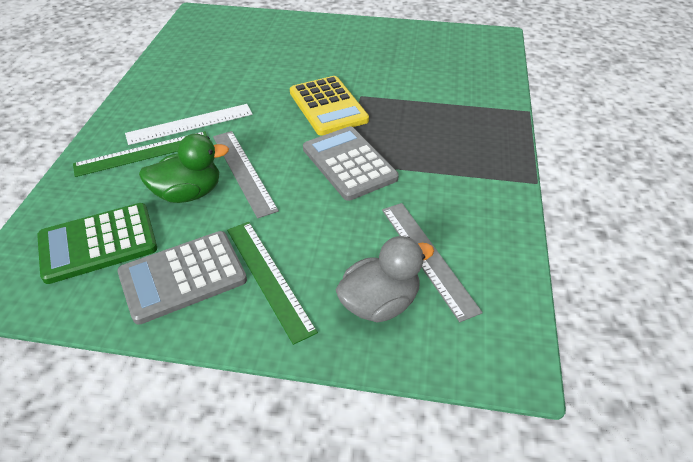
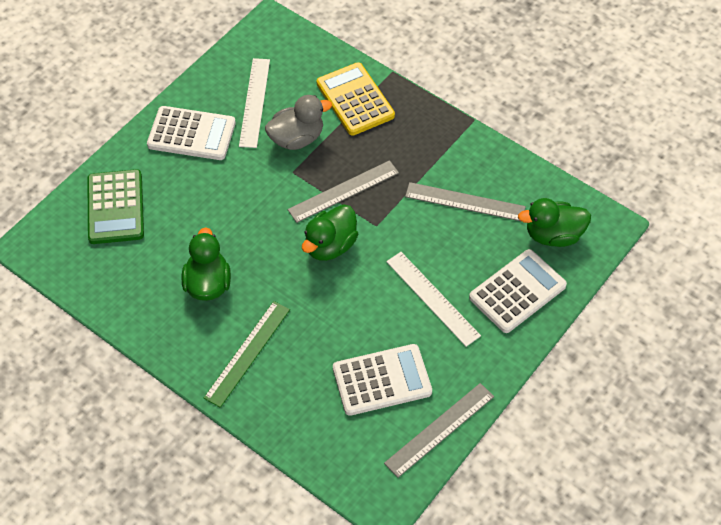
green duck: 1 -> 3
green ruler: 2 -> 1
grey calculator: 2 -> 0
grey ruler: 2 -> 3
white calculator: 0 -> 3
white ruler: 1 -> 2

